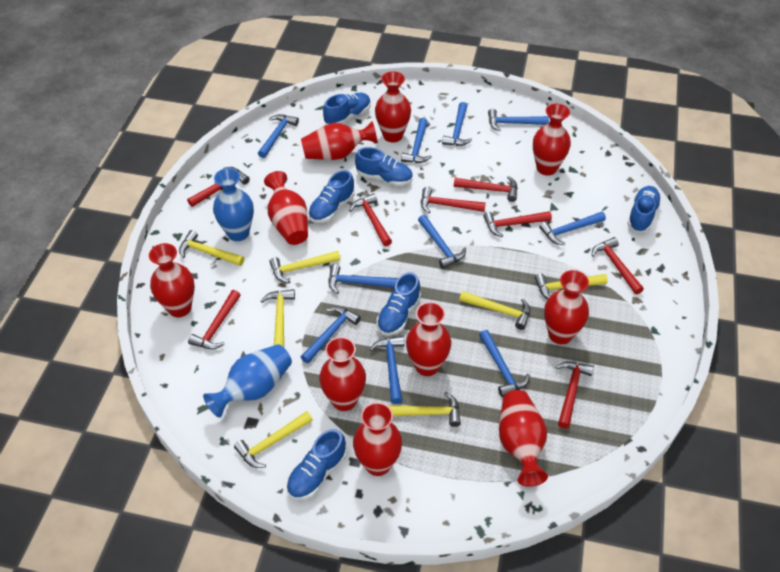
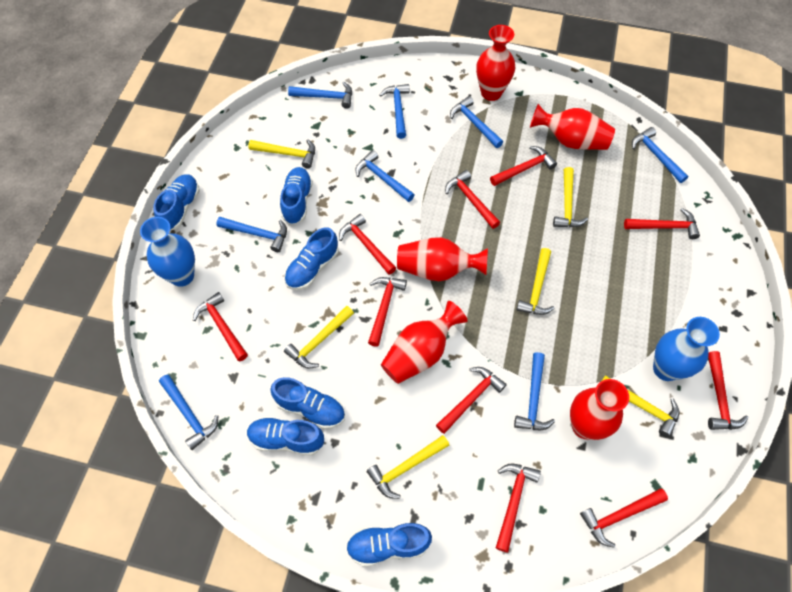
blue hammer: 10 -> 8
red hammer: 8 -> 10
red vase: 10 -> 5
yellow hammer: 7 -> 6

